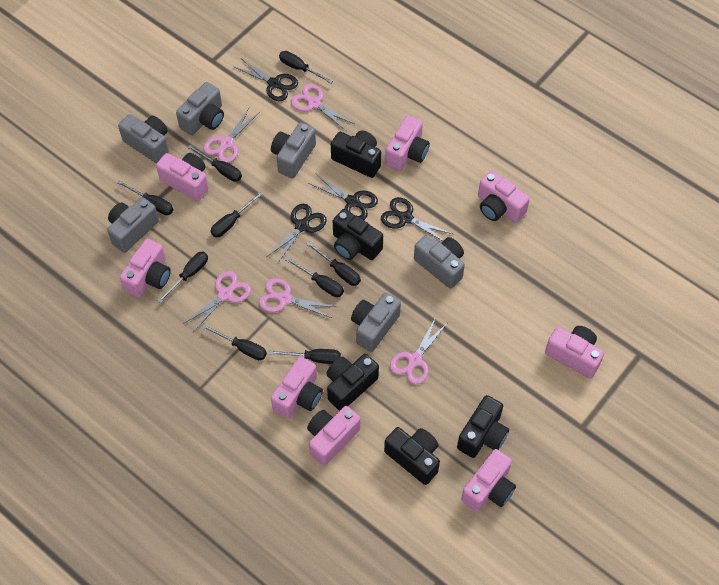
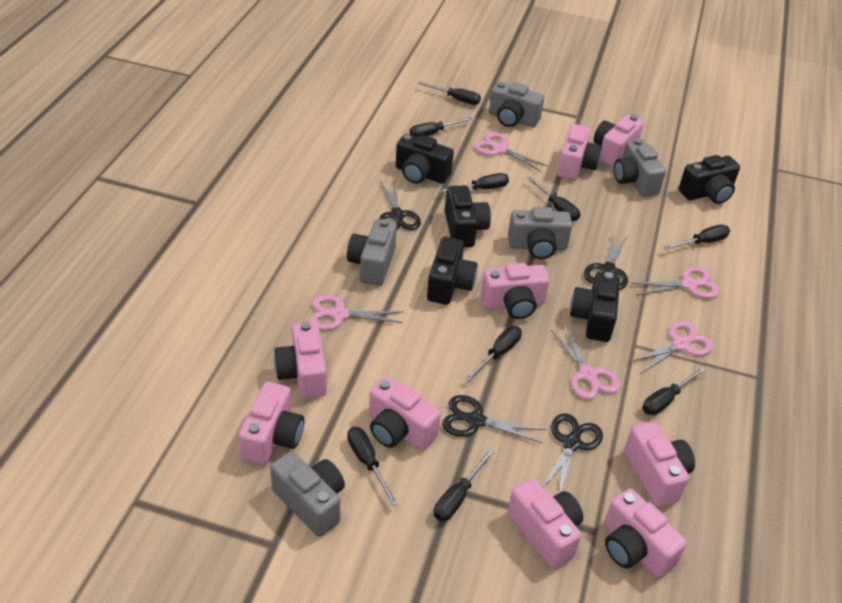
grey camera: 6 -> 5
pink camera: 8 -> 9

